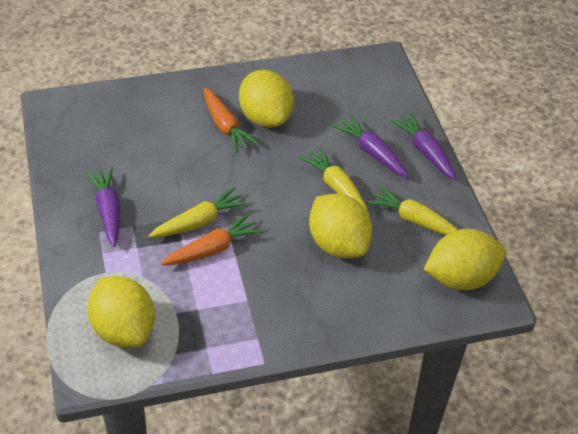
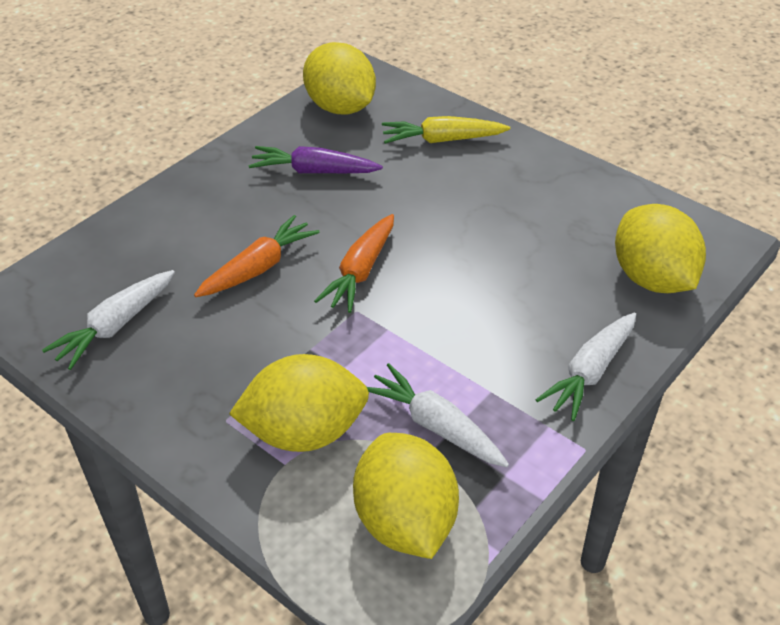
purple carrot: 3 -> 1
white carrot: 0 -> 3
yellow carrot: 3 -> 1

